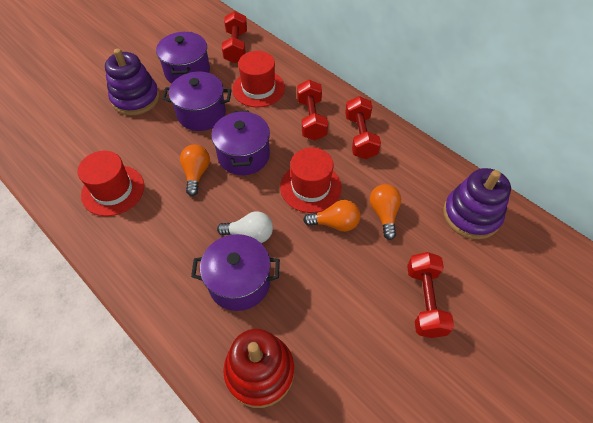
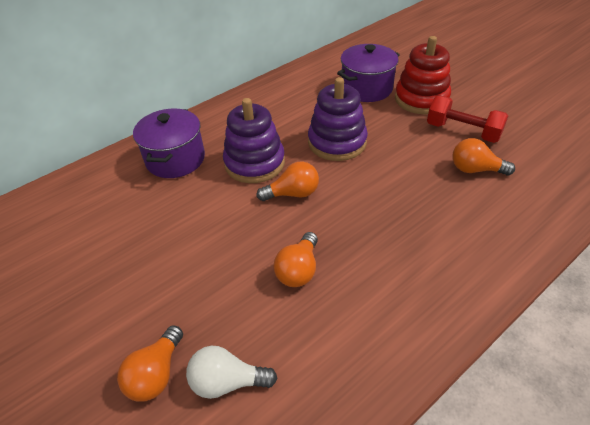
orange light bulb: 3 -> 4
purple pot: 4 -> 2
red dumbbell: 4 -> 1
red hat: 3 -> 0

